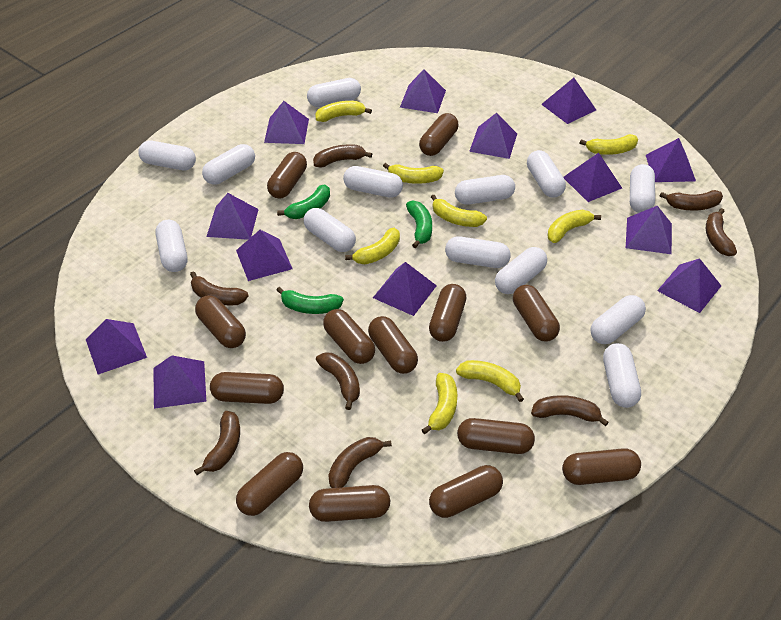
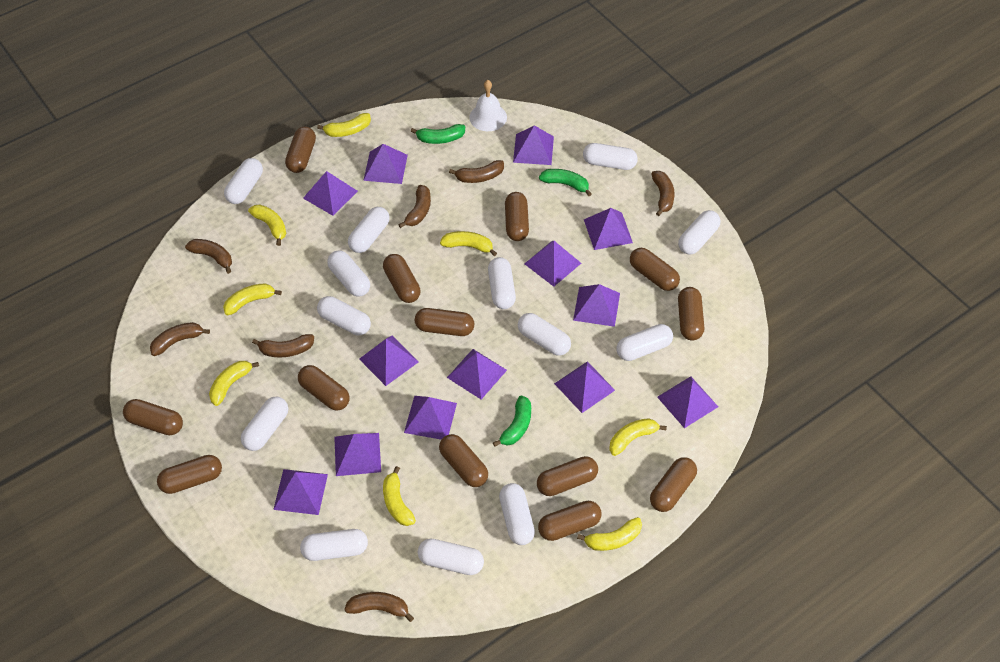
brown banana: 8 -> 7
white bell: 0 -> 1

